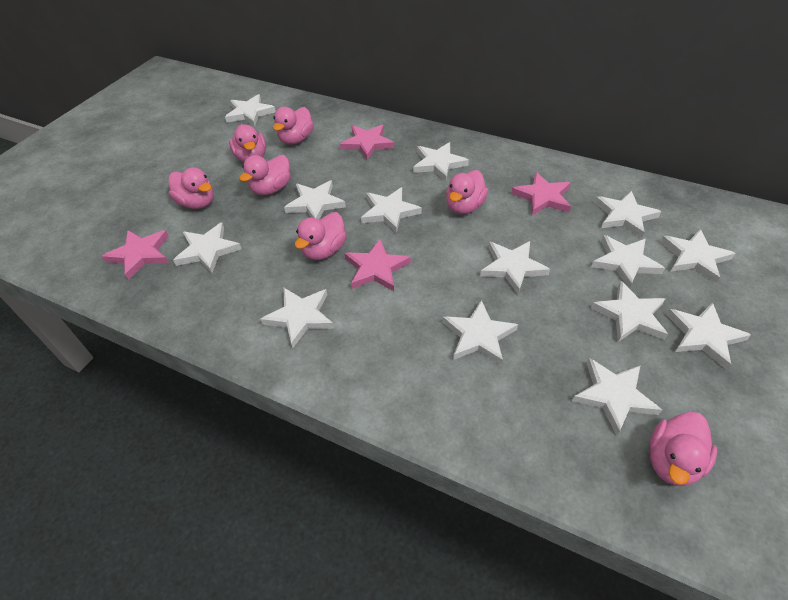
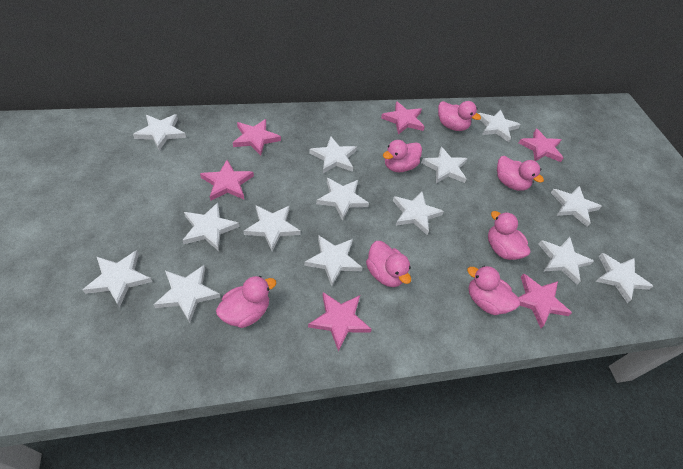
pink star: 4 -> 6

